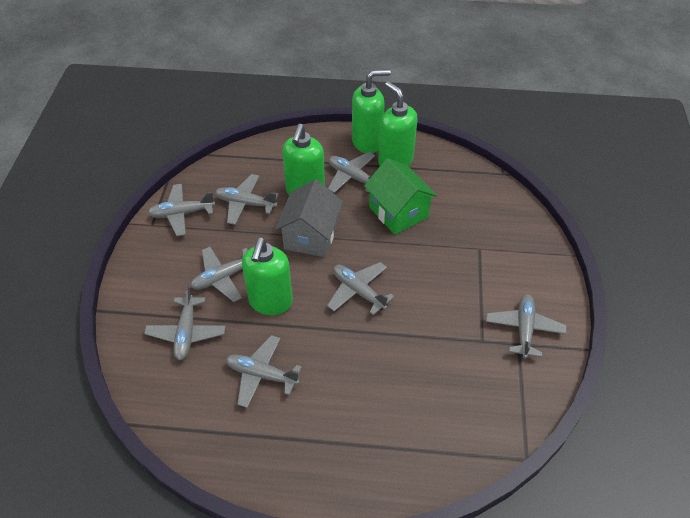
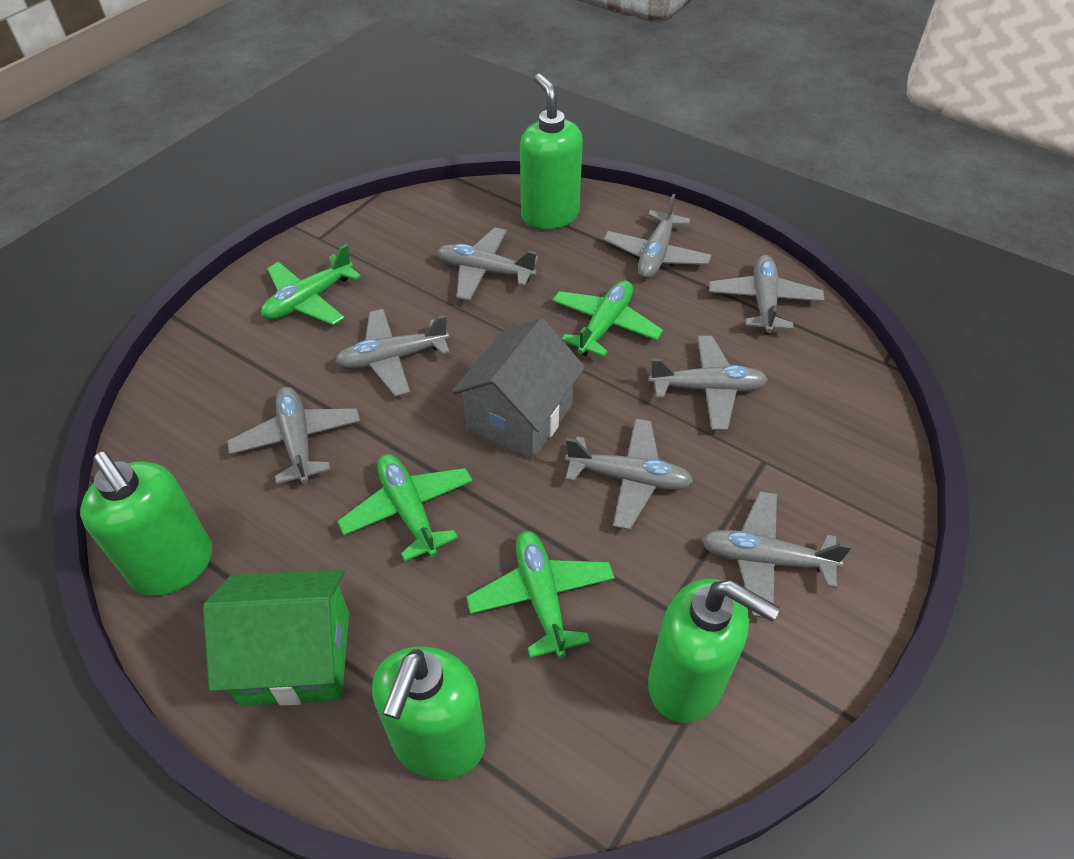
green plane: 0 -> 4

